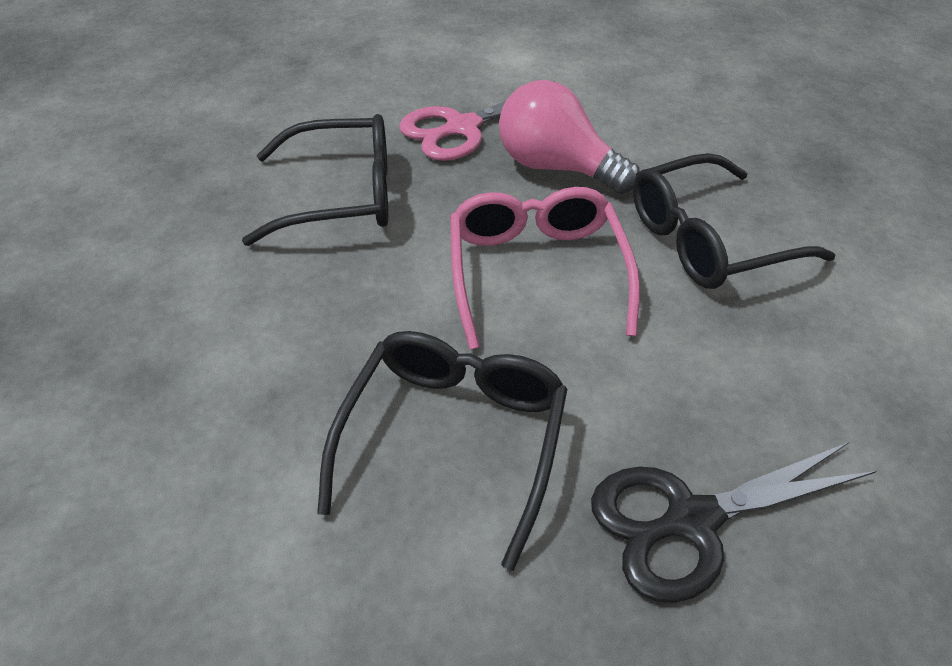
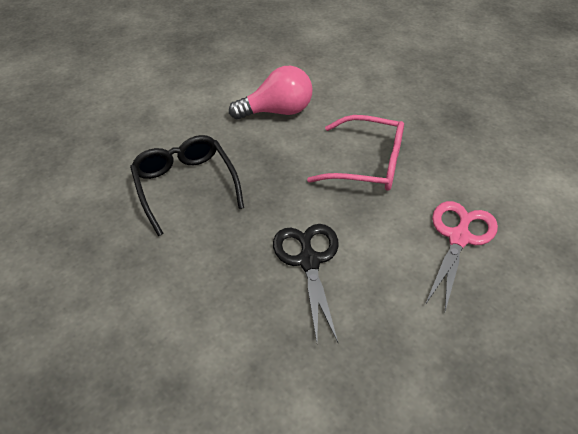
black glasses: 3 -> 1

